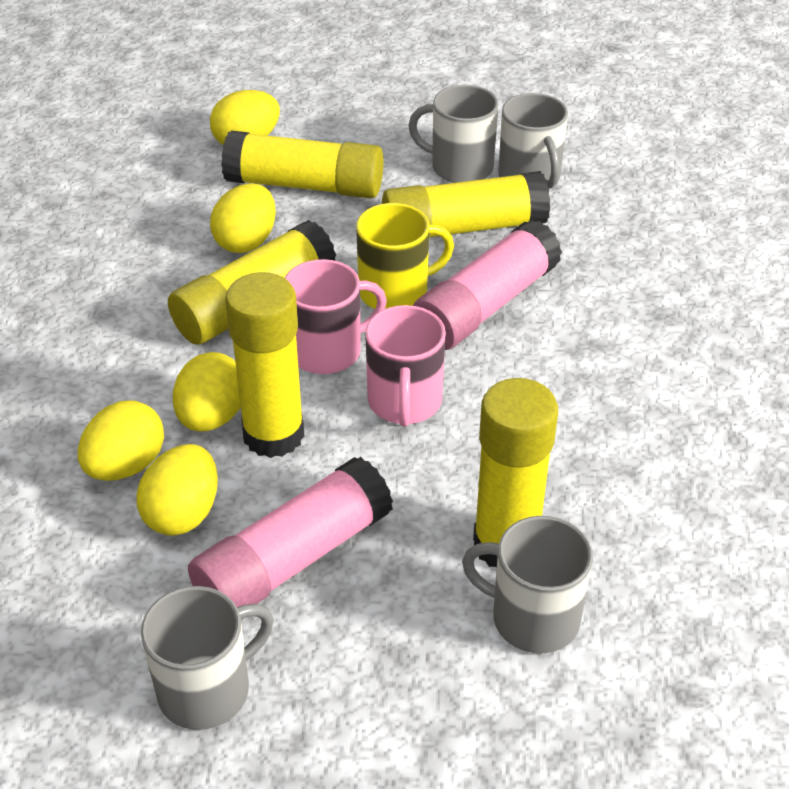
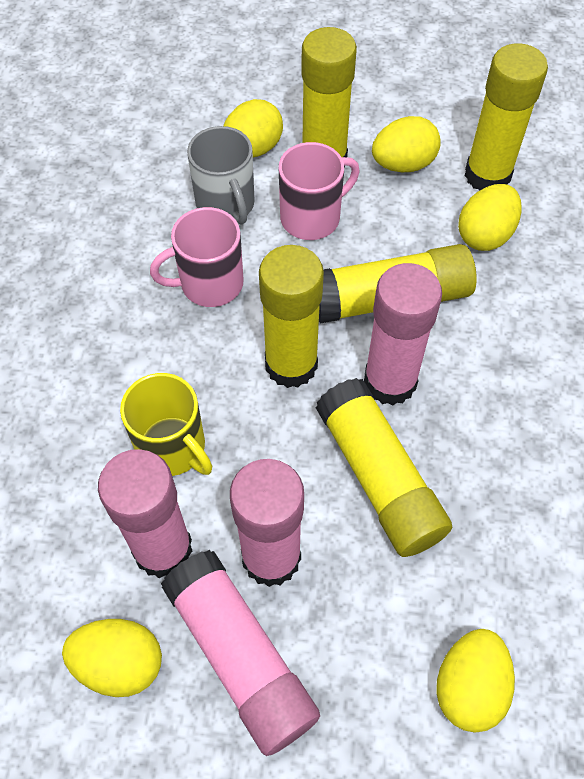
grey mug: 4 -> 1
pink glue stick: 2 -> 4

